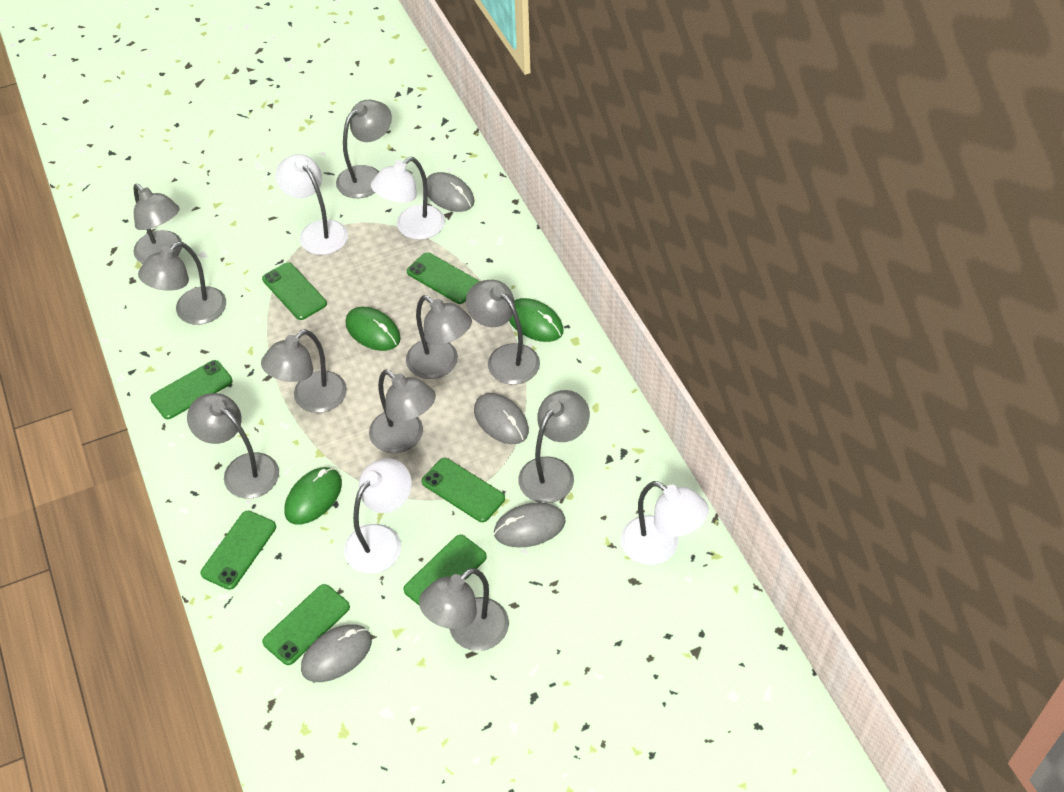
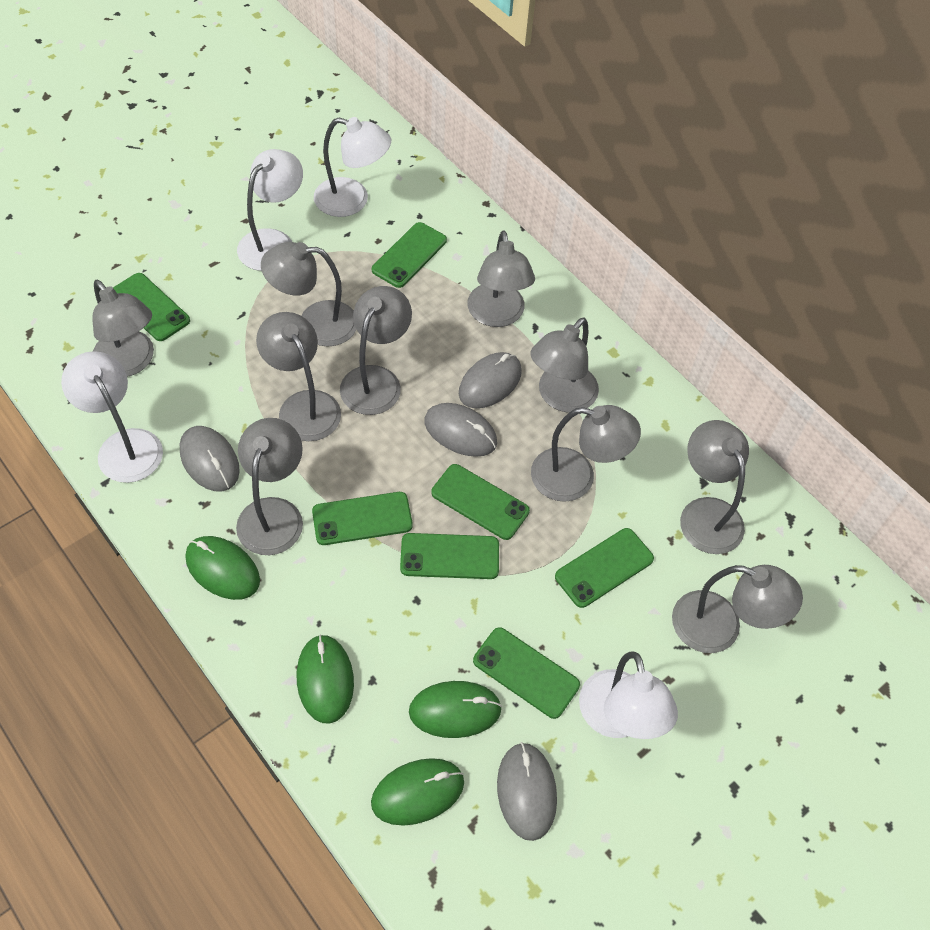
green mouse: 3 -> 4

